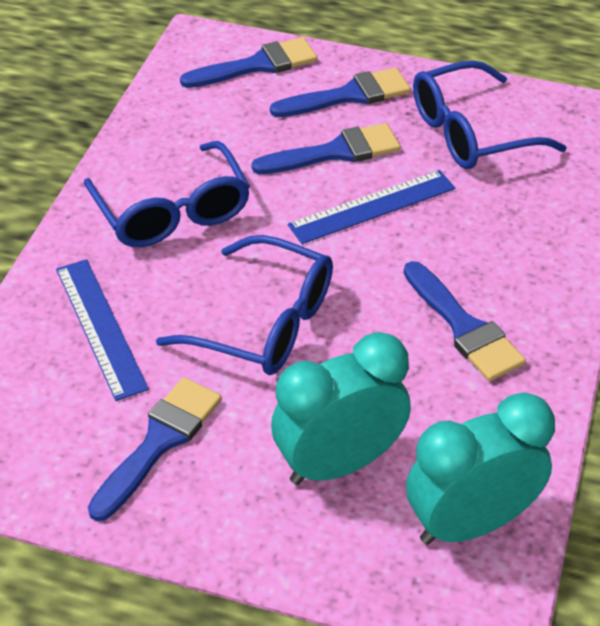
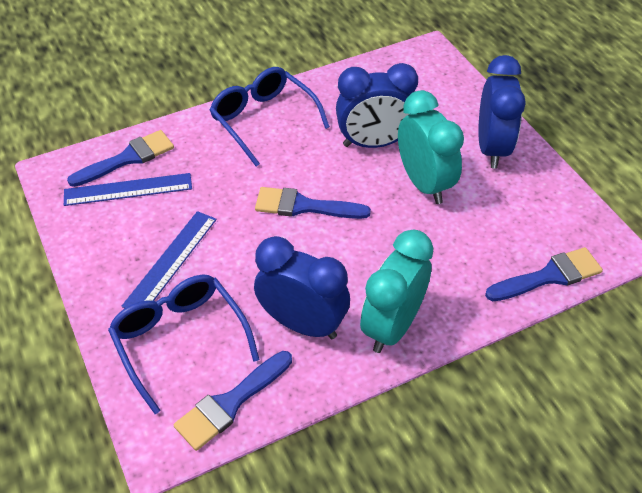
blue brush: 5 -> 4
blue clock: 0 -> 3
blue glasses: 3 -> 2

